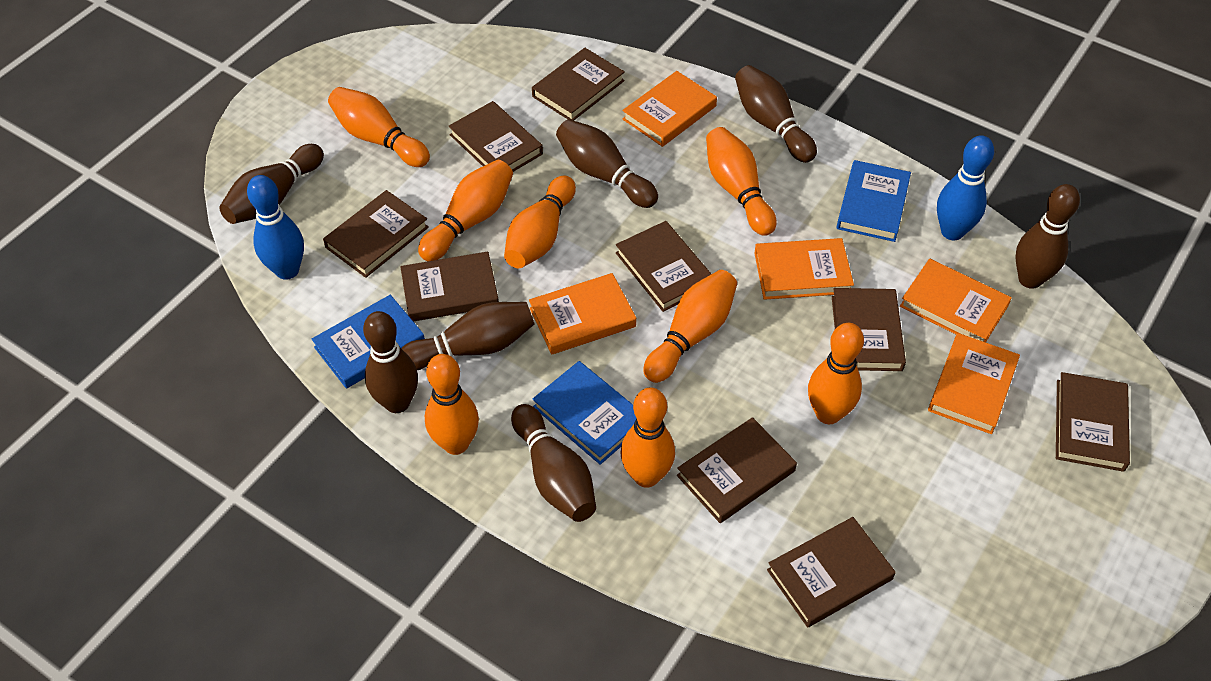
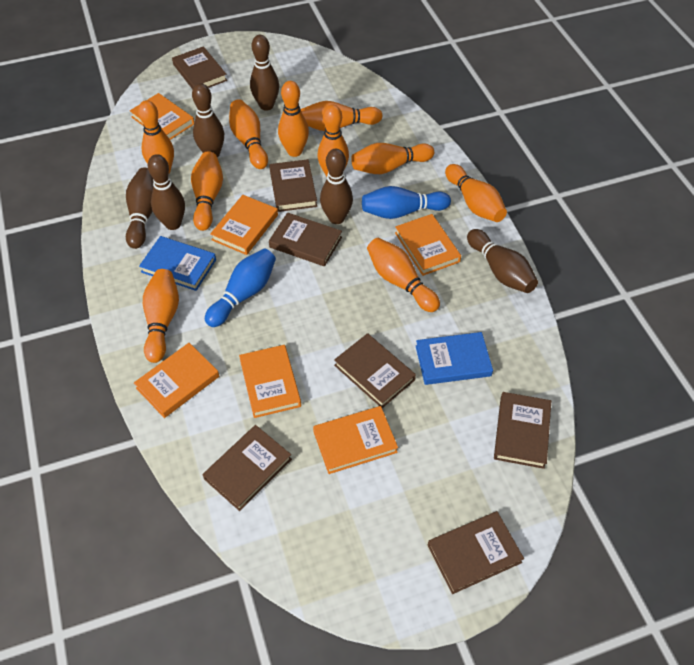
blue book: 3 -> 2
brown book: 9 -> 7
brown bowling pin: 7 -> 6
orange book: 5 -> 6
orange bowling pin: 8 -> 10

